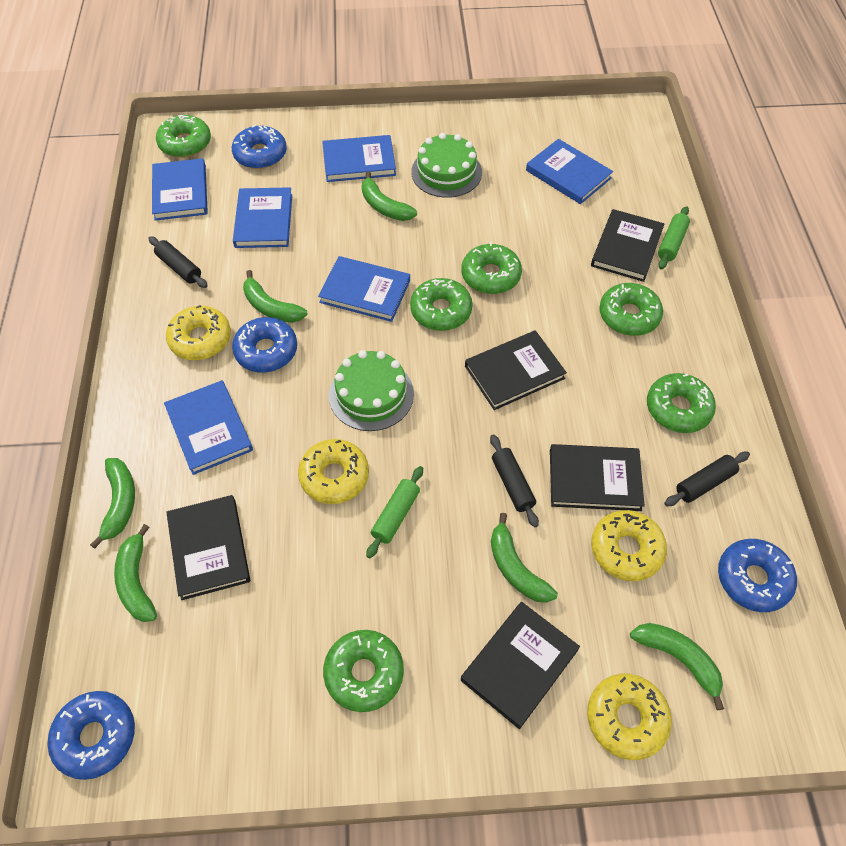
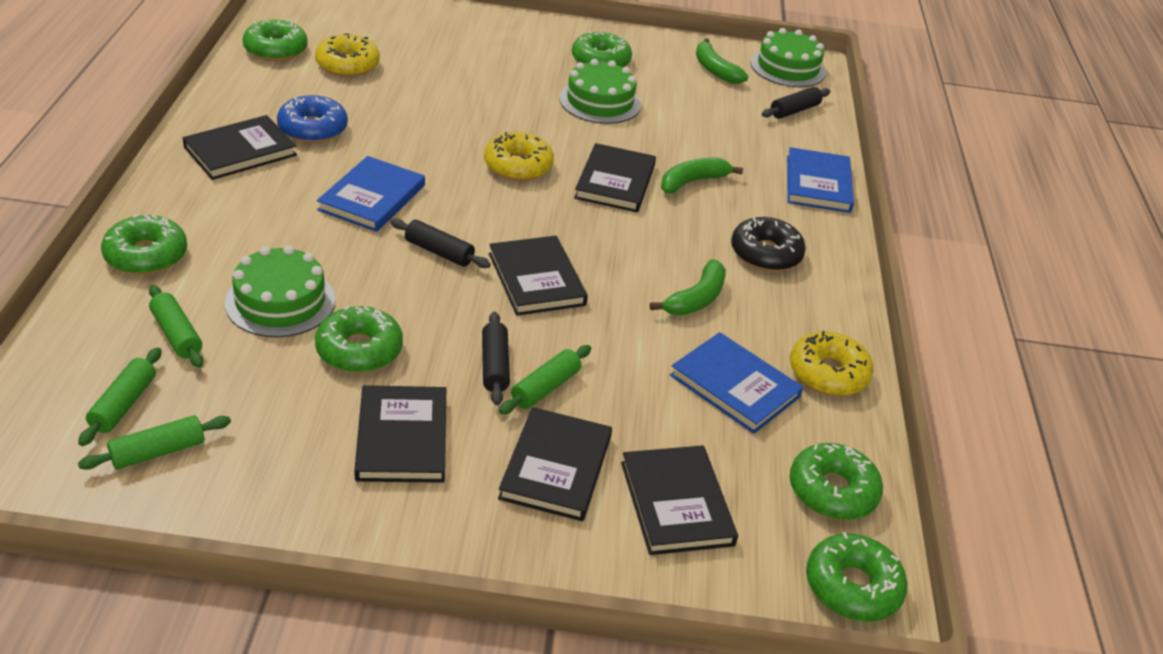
black book: 5 -> 6
black donut: 0 -> 1
blue book: 6 -> 3
blue donut: 4 -> 1
green banana: 6 -> 3
green cake: 2 -> 3
green rolling pin: 2 -> 4
yellow donut: 4 -> 3

